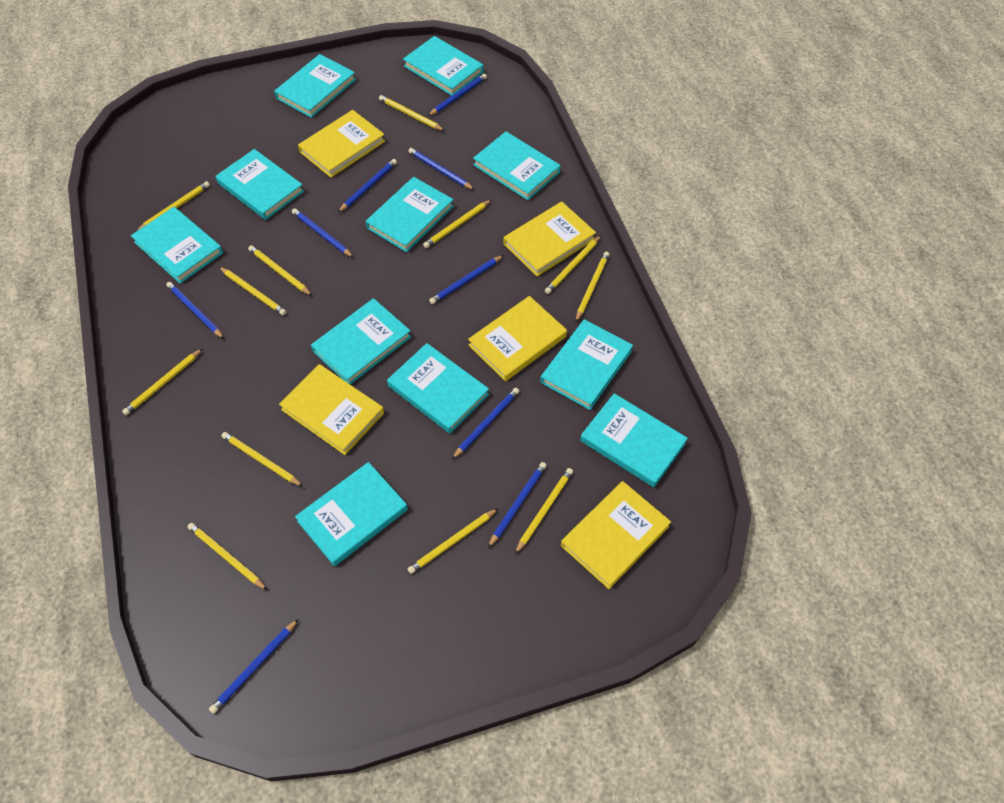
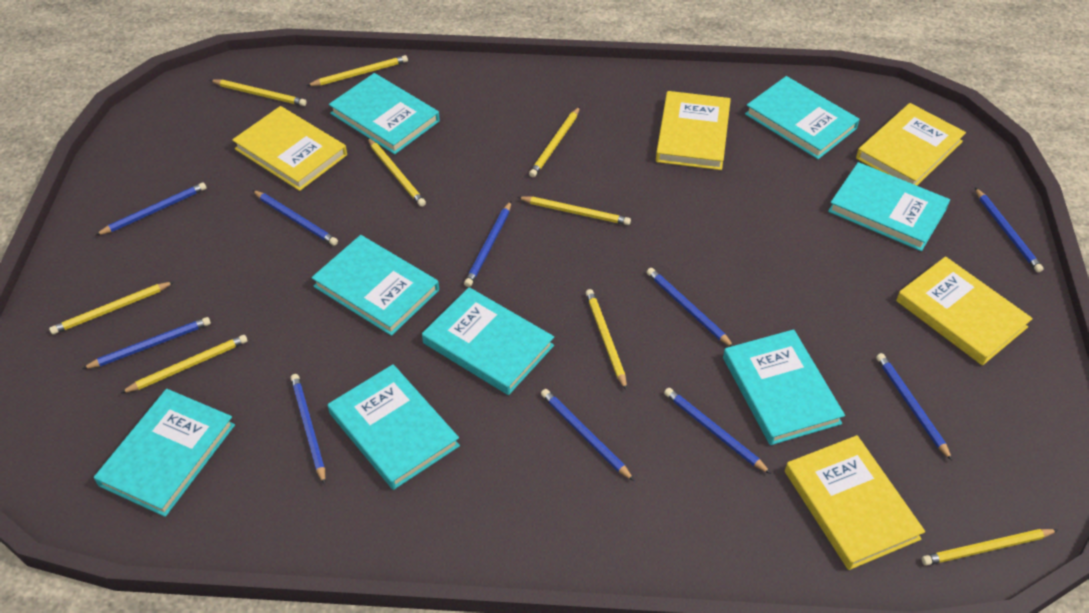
blue pencil: 9 -> 10
turquoise book: 11 -> 8
yellow pencil: 12 -> 9

